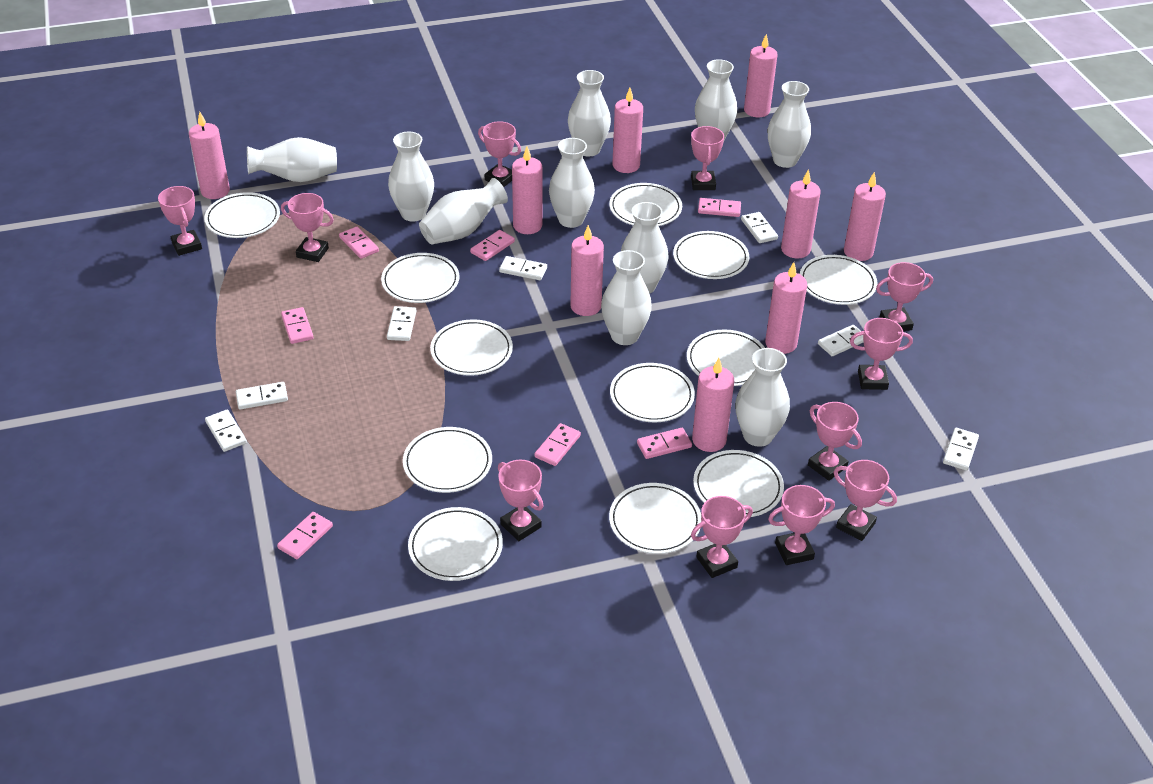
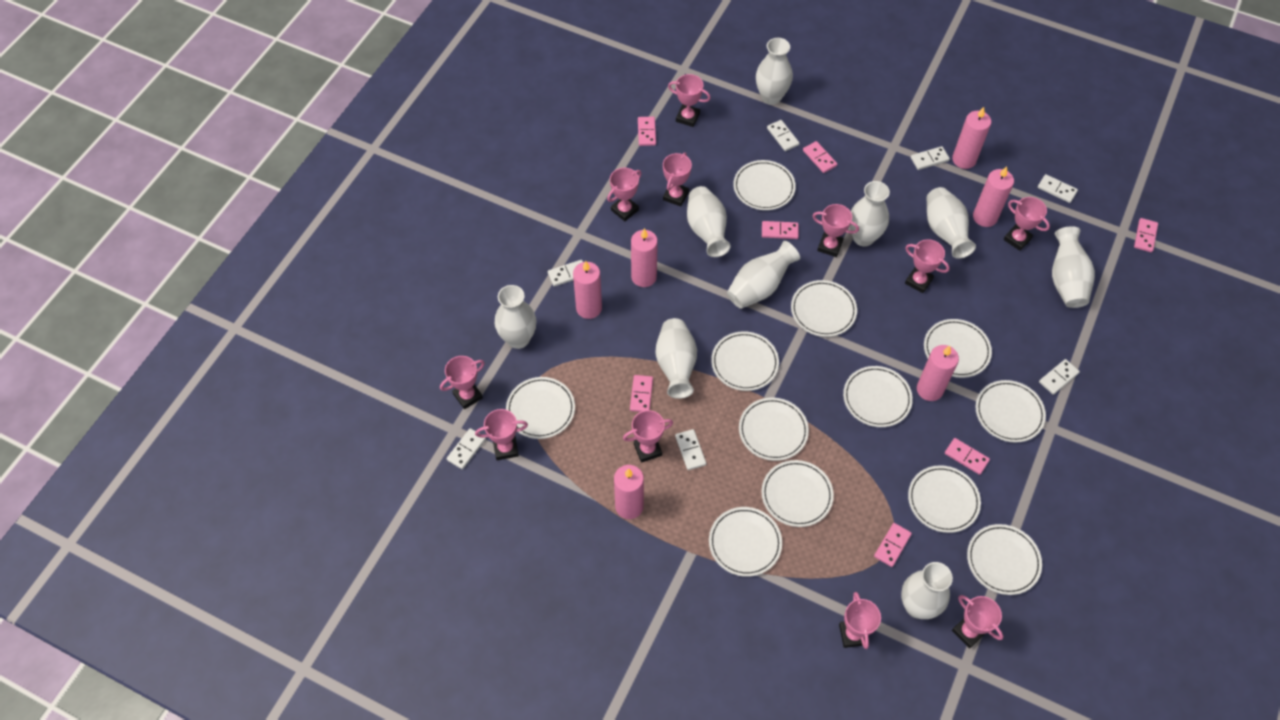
pink candle: 9 -> 6
white vase: 10 -> 9

